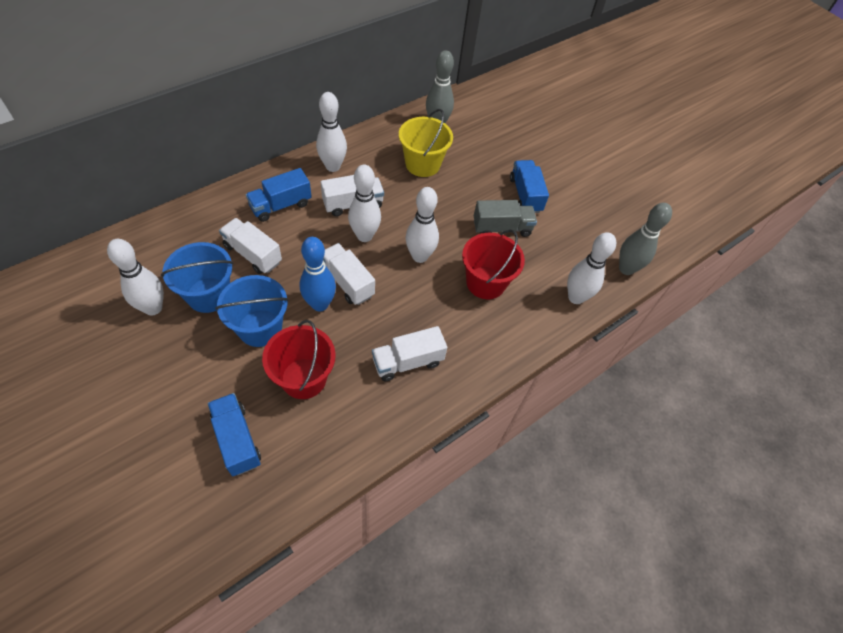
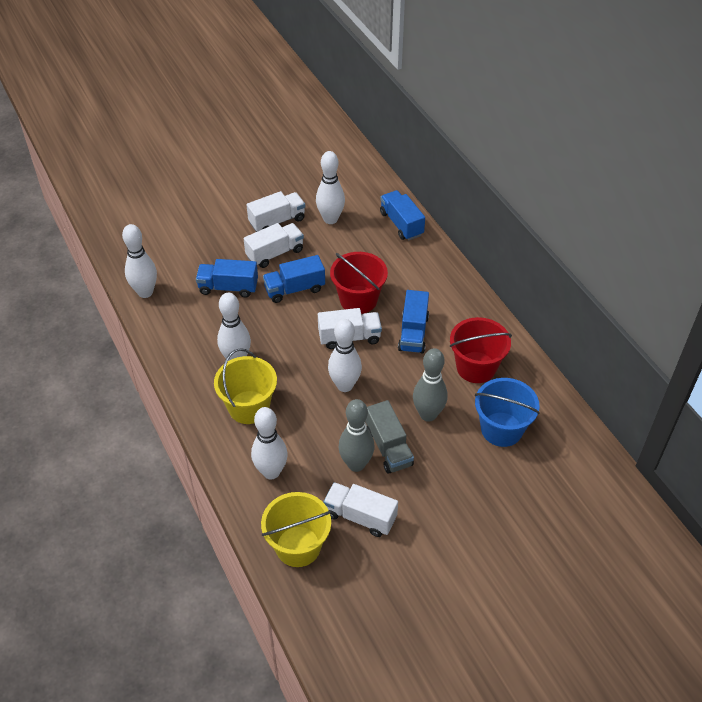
blue bowling pin: 1 -> 0
blue bucket: 2 -> 1
blue truck: 3 -> 4
yellow bucket: 1 -> 2

